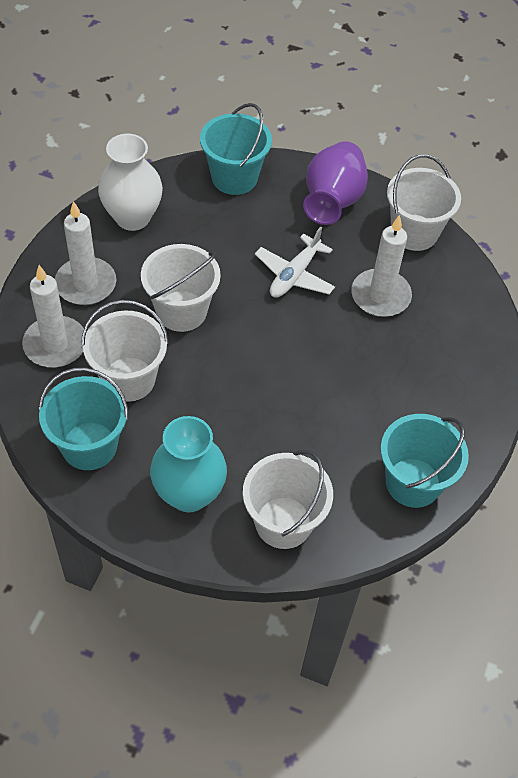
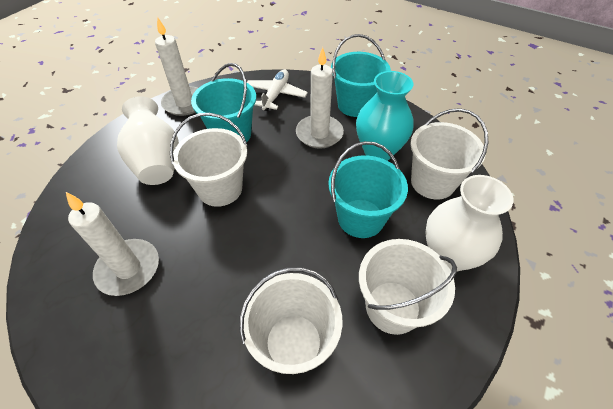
purple vase: 1 -> 0
white vase: 1 -> 2

